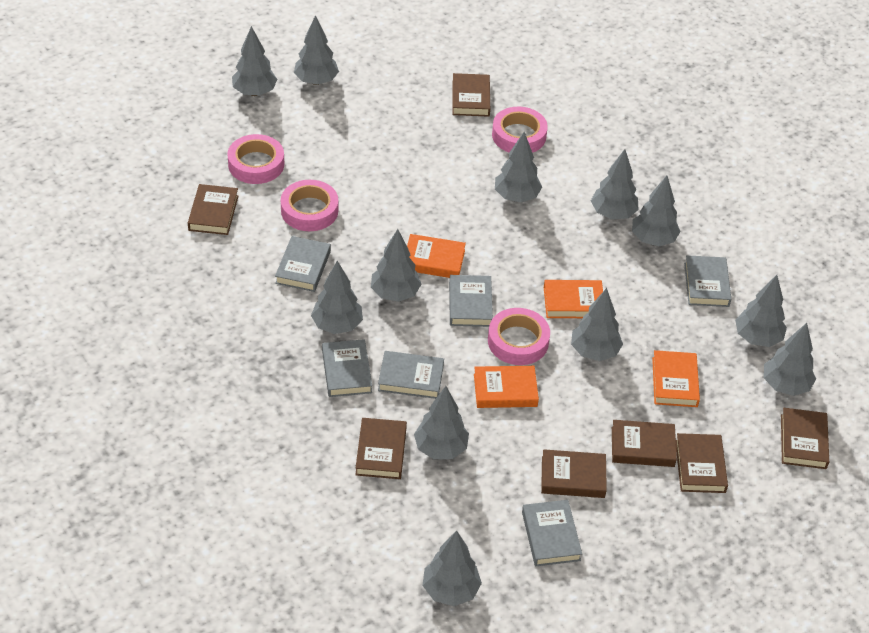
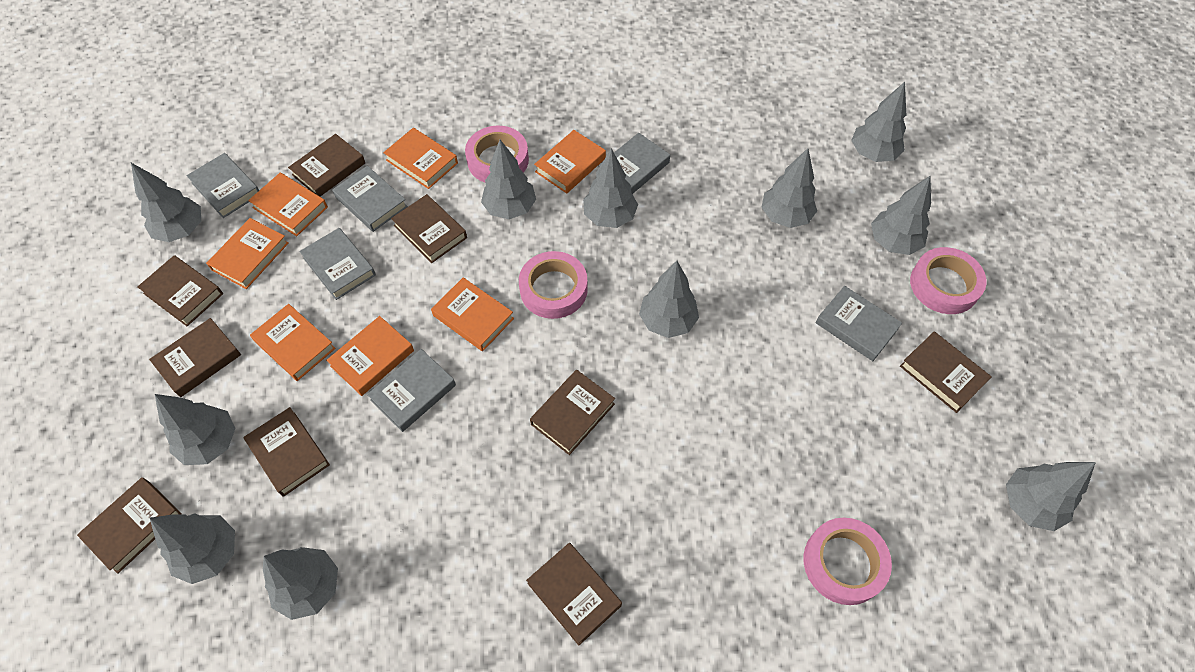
brown book: 7 -> 9
grey tree: 12 -> 11
orange book: 4 -> 7

